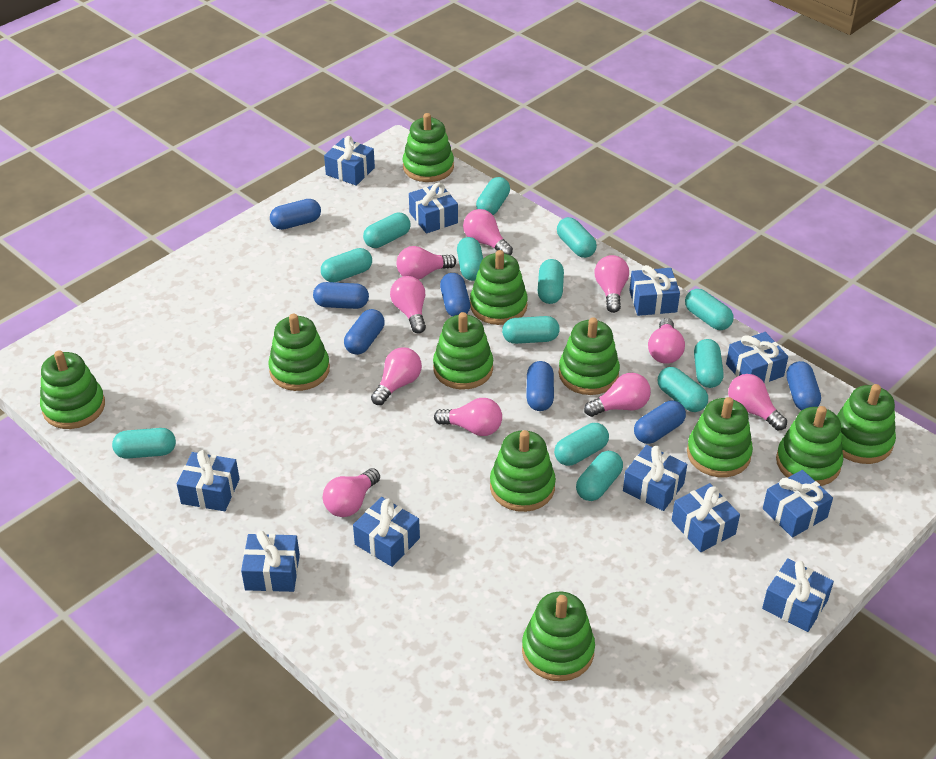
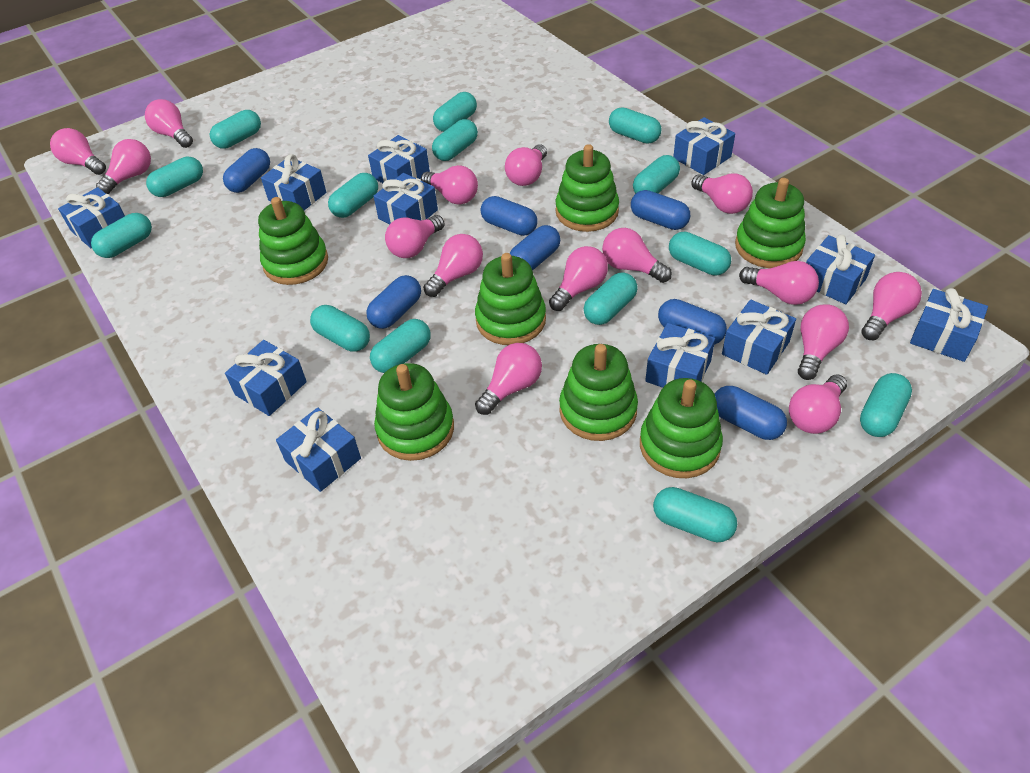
green stacking toy: 11 -> 7
pink light bulb: 10 -> 15
turquoise capsule: 13 -> 14

